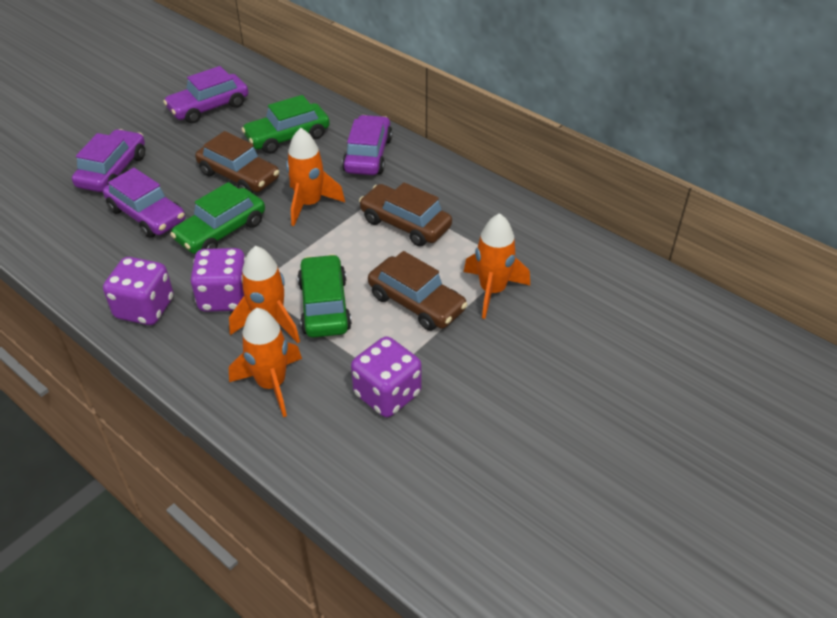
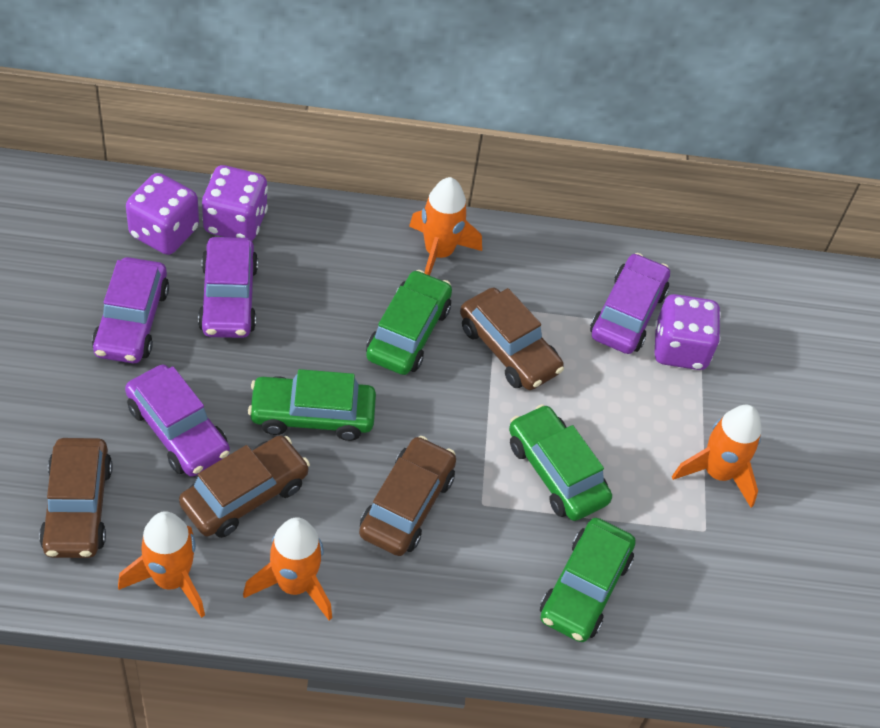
brown car: 3 -> 4
green car: 3 -> 4

